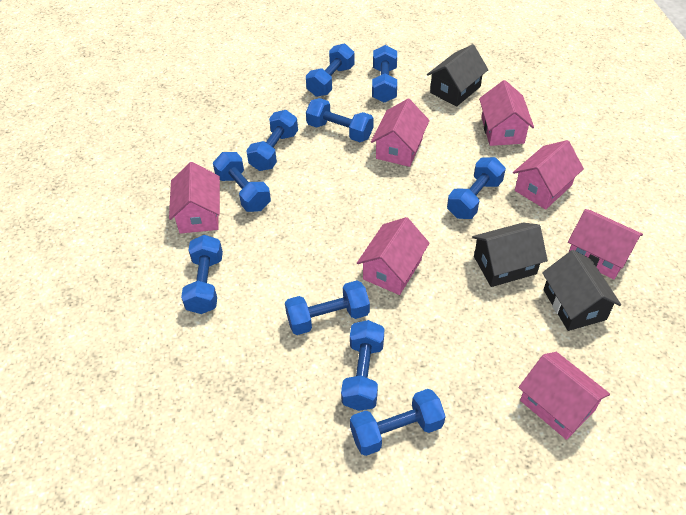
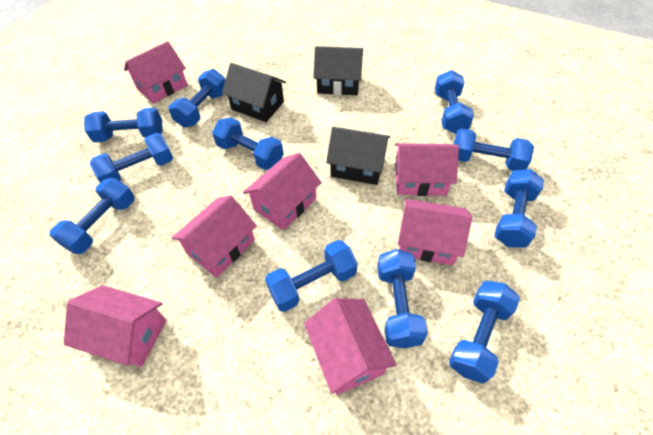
blue dumbbell: 10 -> 11

